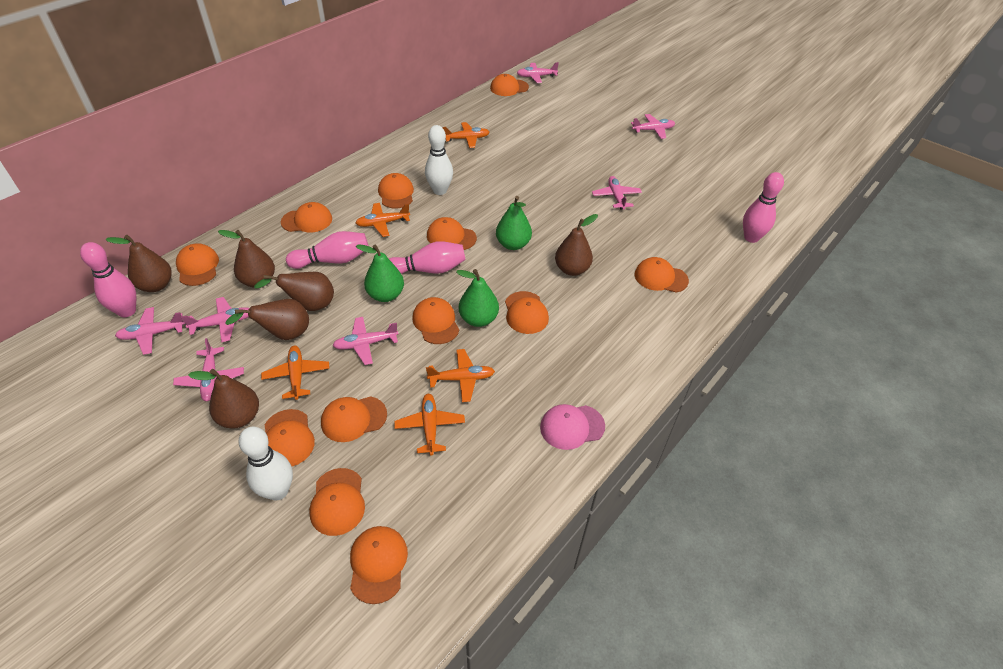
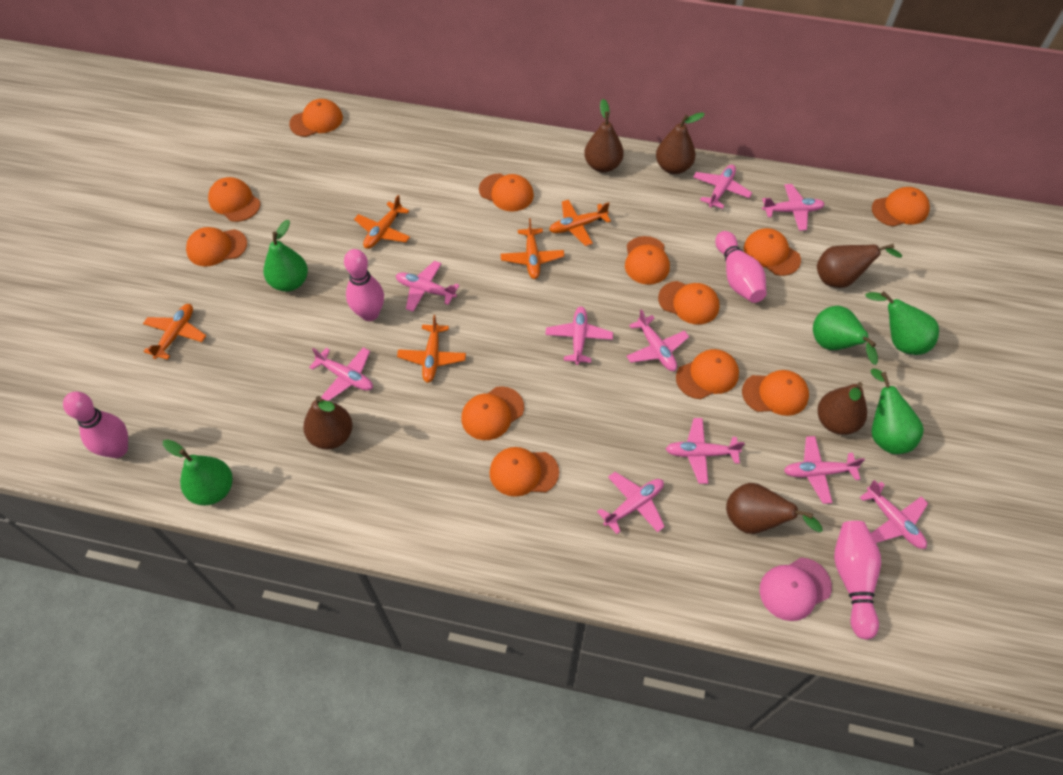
green pear: 3 -> 5
pink plane: 7 -> 10
white bowling pin: 2 -> 0

